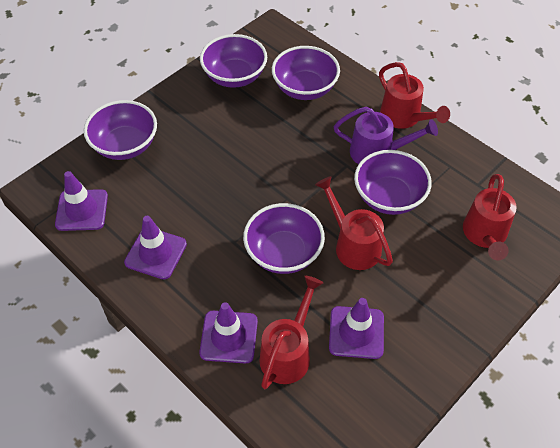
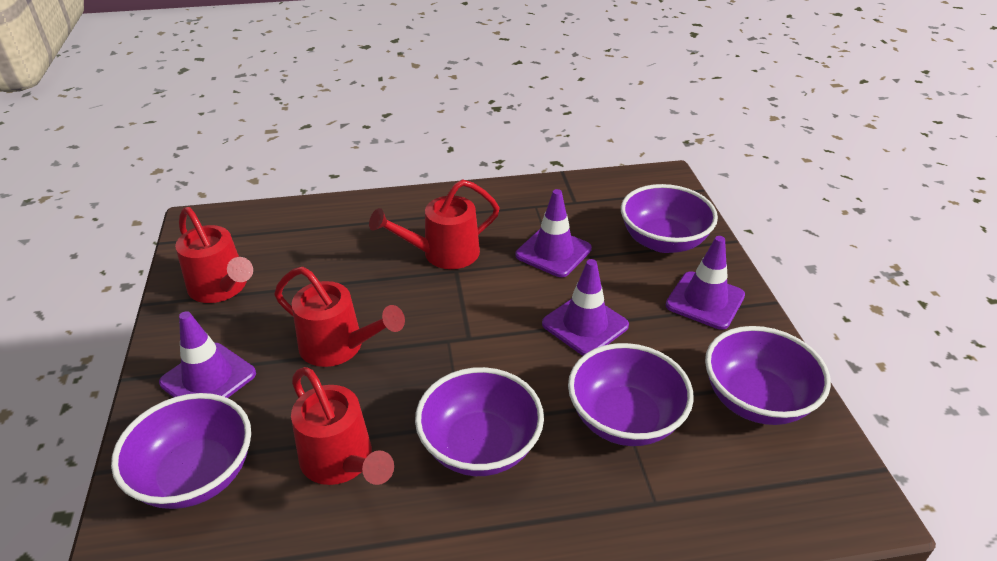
purple watering can: 1 -> 0

